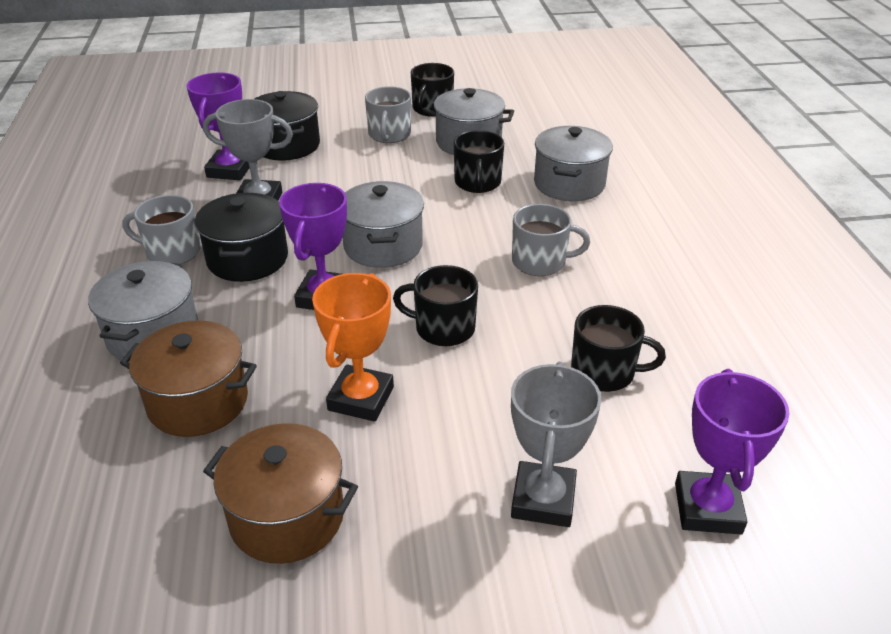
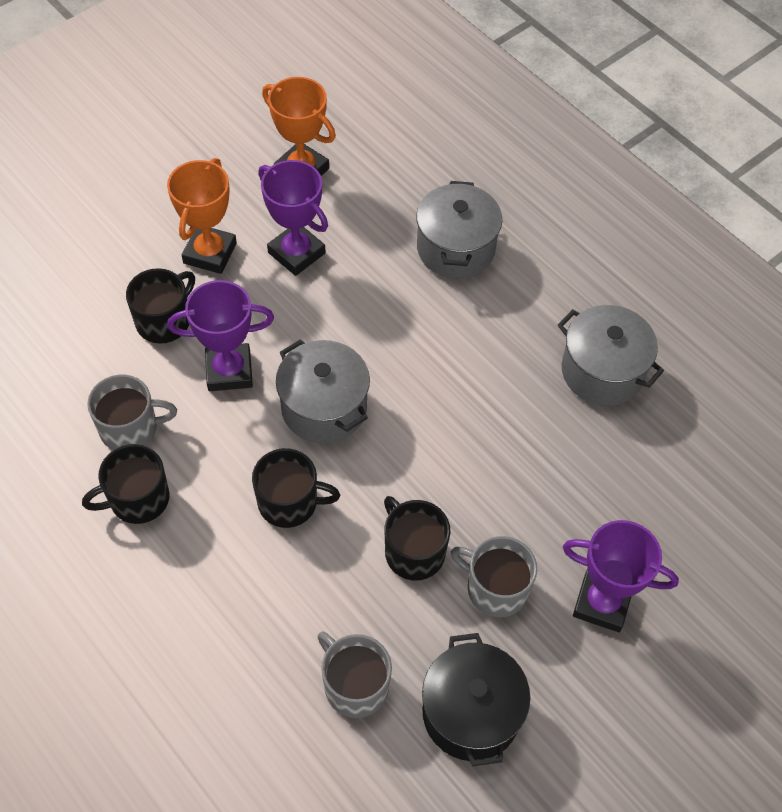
black pot: 2 -> 1
brown pot: 2 -> 0
grey pot: 4 -> 3
grey trophy: 2 -> 0
orange trophy: 1 -> 2

